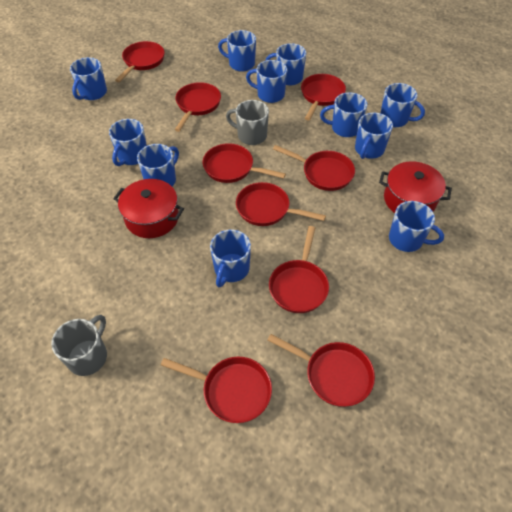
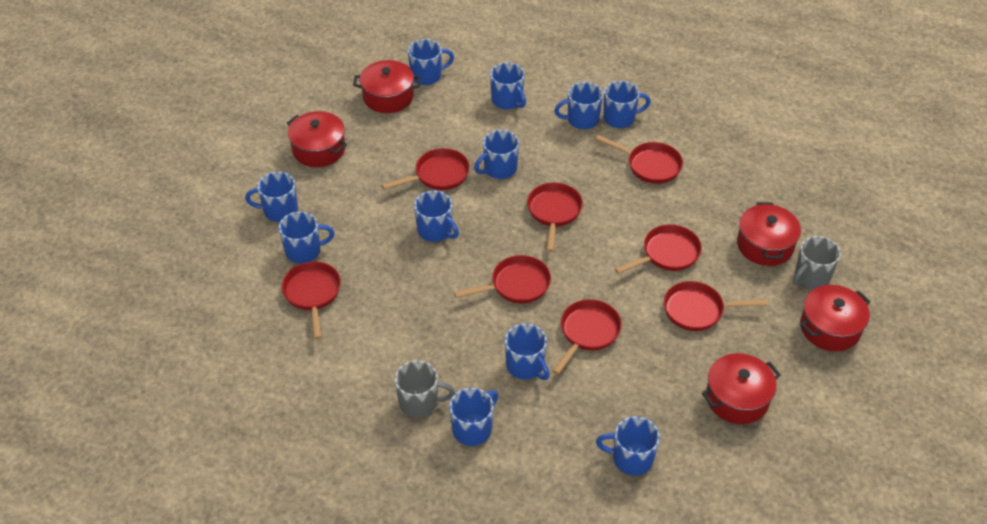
red pan: 9 -> 8
red pot: 2 -> 5

